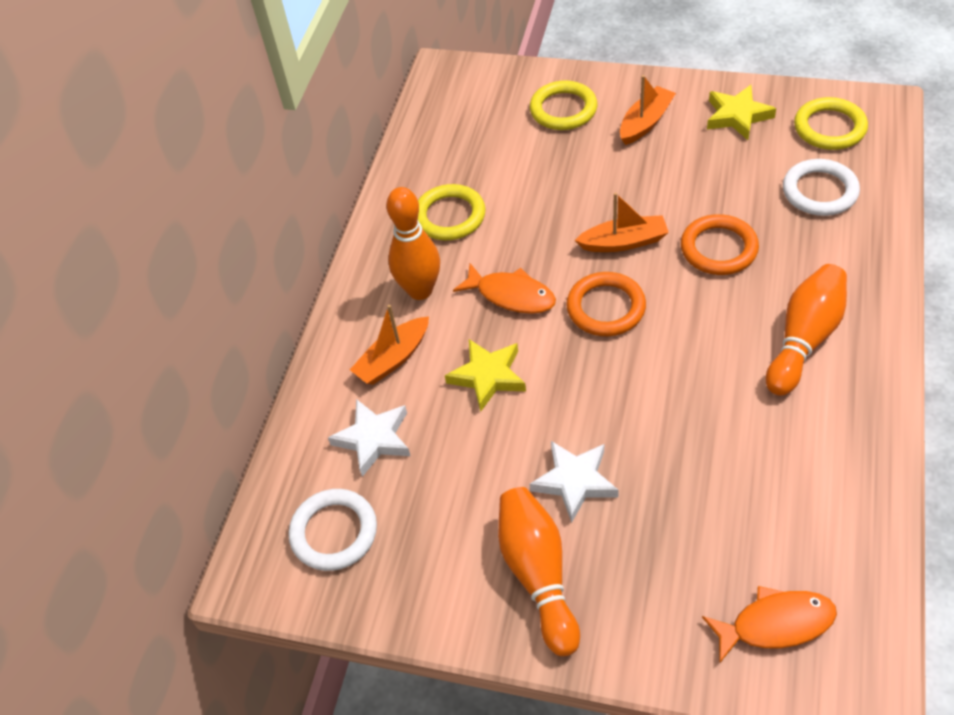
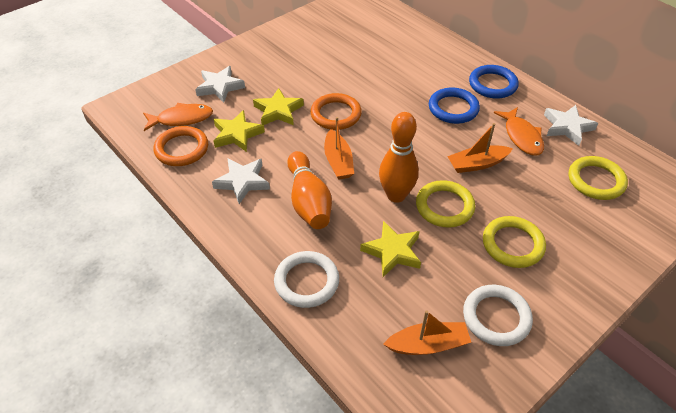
blue ring: 0 -> 2
orange bowling pin: 3 -> 2
white star: 2 -> 3
yellow star: 2 -> 3

